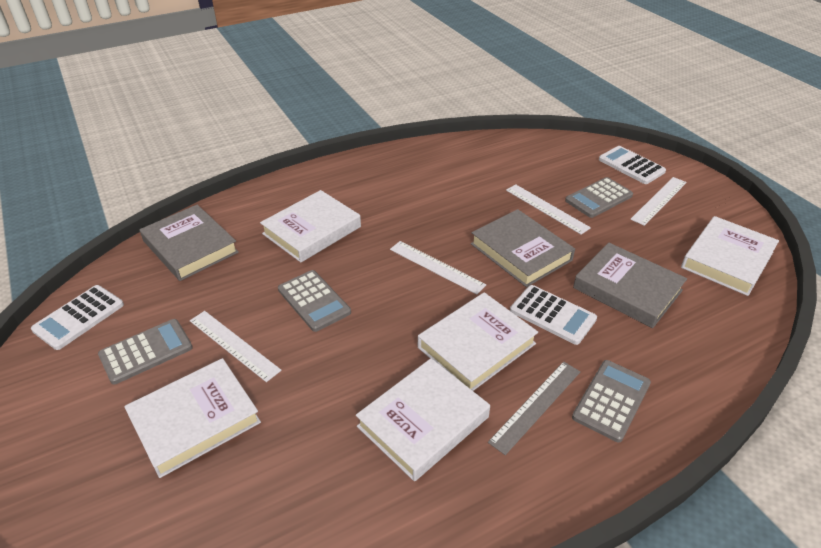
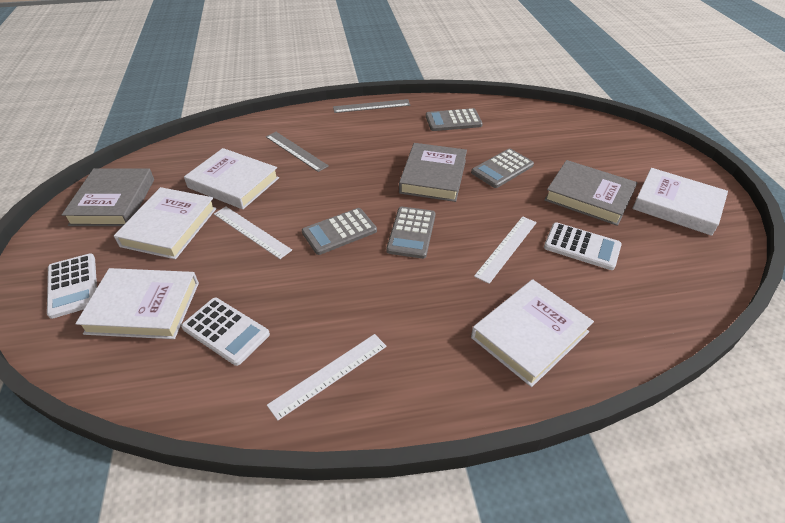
grey ruler: 1 -> 2
white ruler: 4 -> 3

